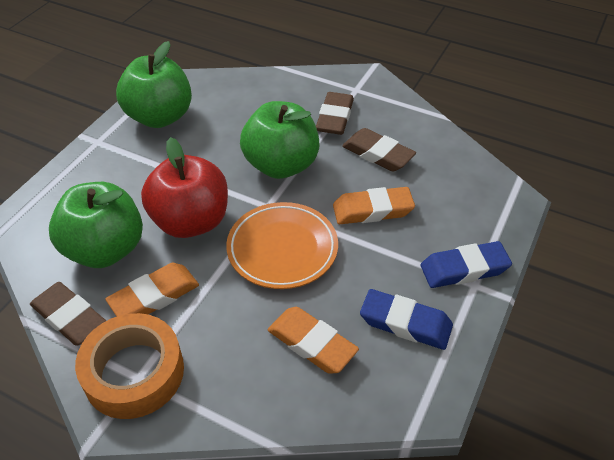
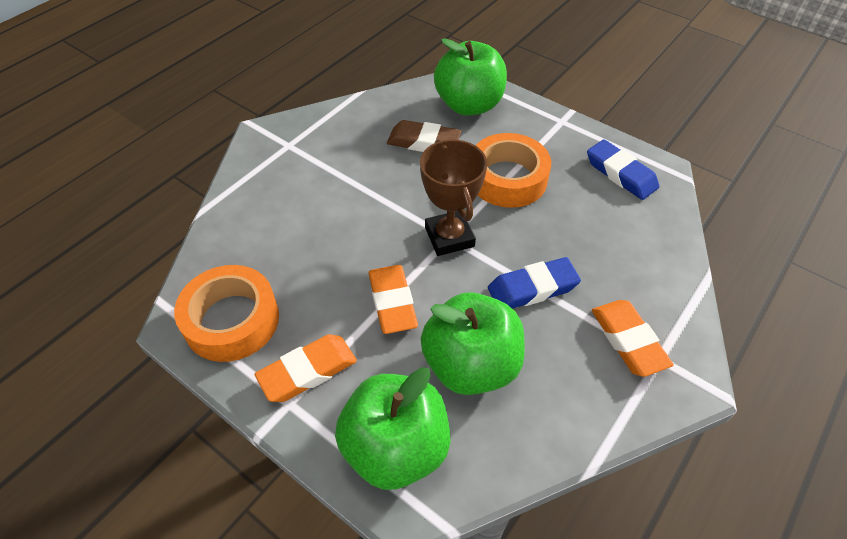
brown eraser: 3 -> 1
brown trophy: 0 -> 1
orange plate: 1 -> 0
orange tape: 1 -> 2
red apple: 1 -> 0

